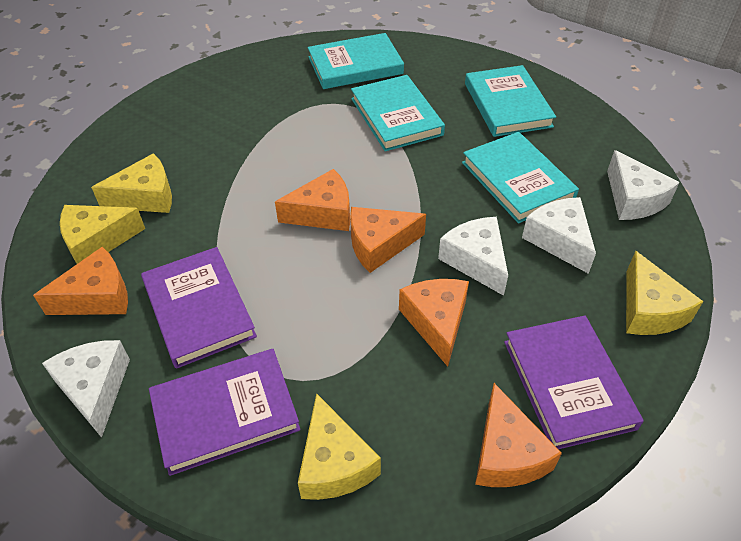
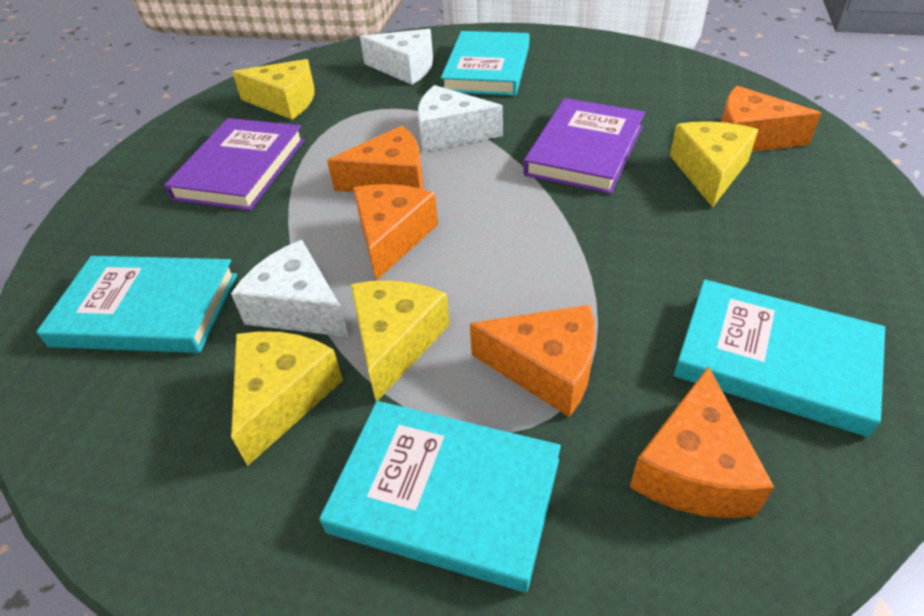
purple book: 3 -> 2
white cheese: 4 -> 3

